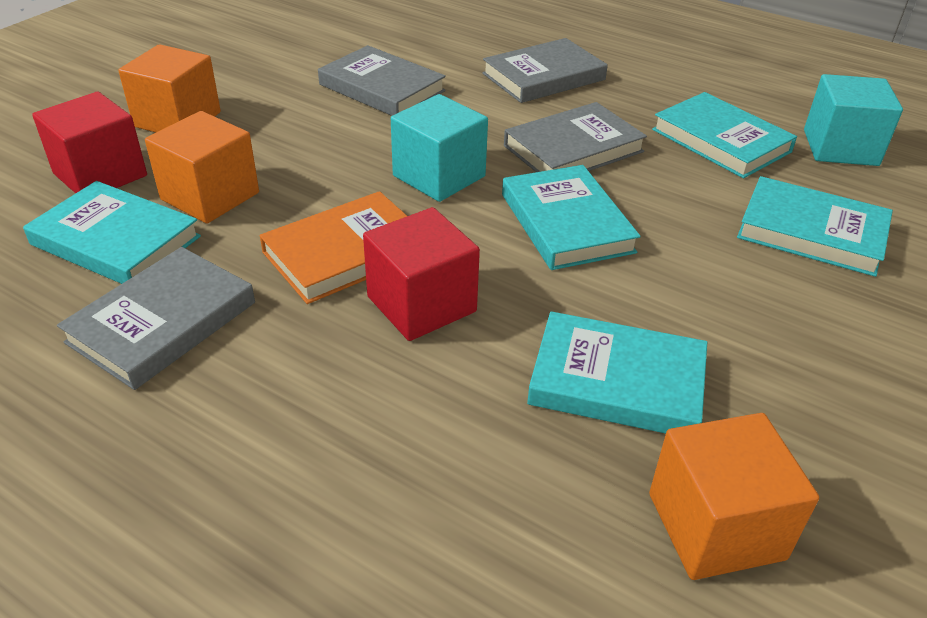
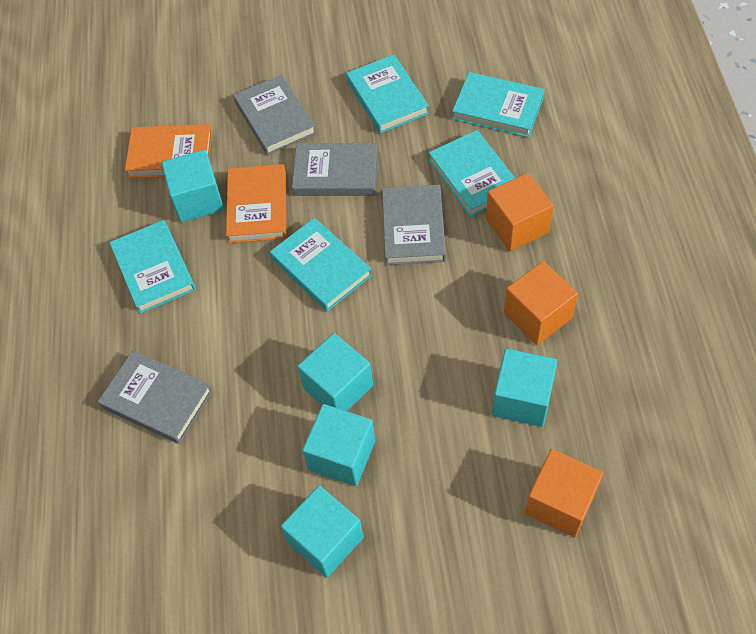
orange book: 1 -> 2
red cube: 2 -> 0
turquoise cube: 2 -> 5

